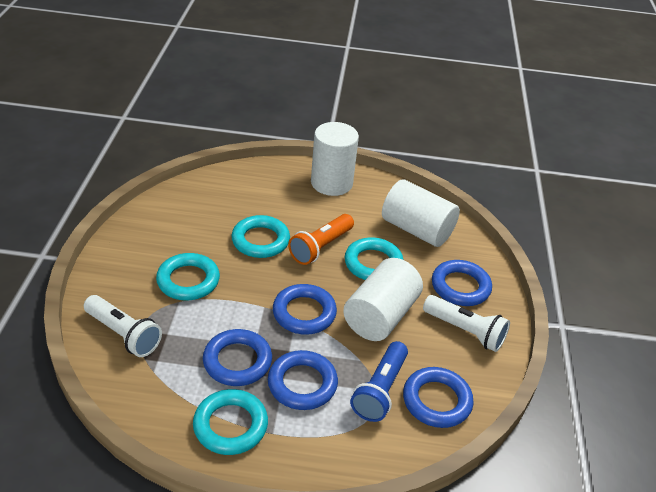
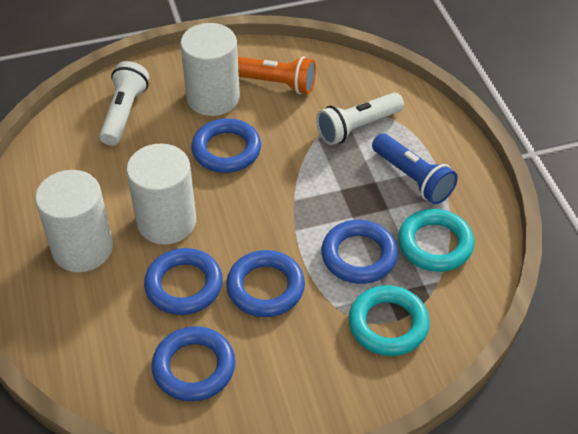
turquoise ring: 4 -> 2

